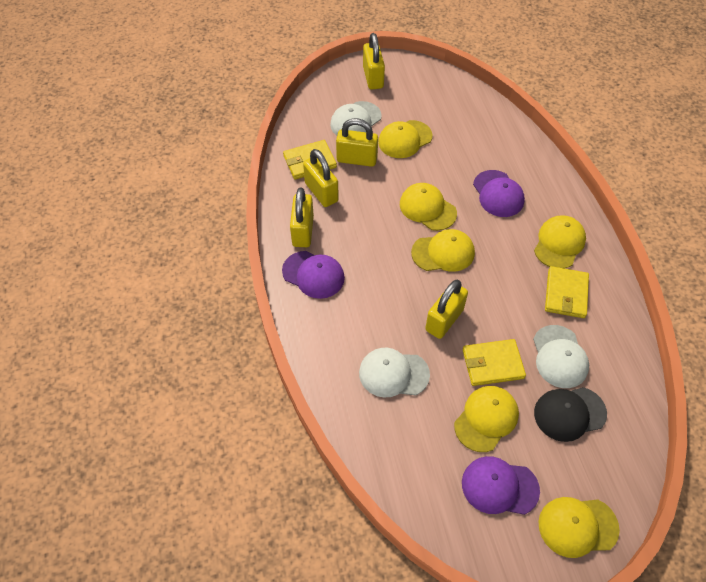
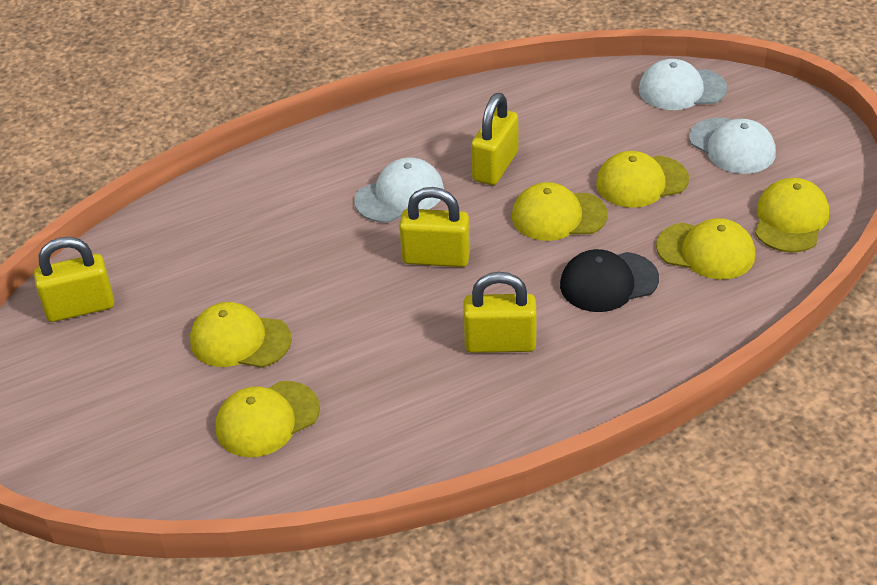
purple cap: 3 -> 0
yellow padlock: 5 -> 4
yellow wallet: 3 -> 0

